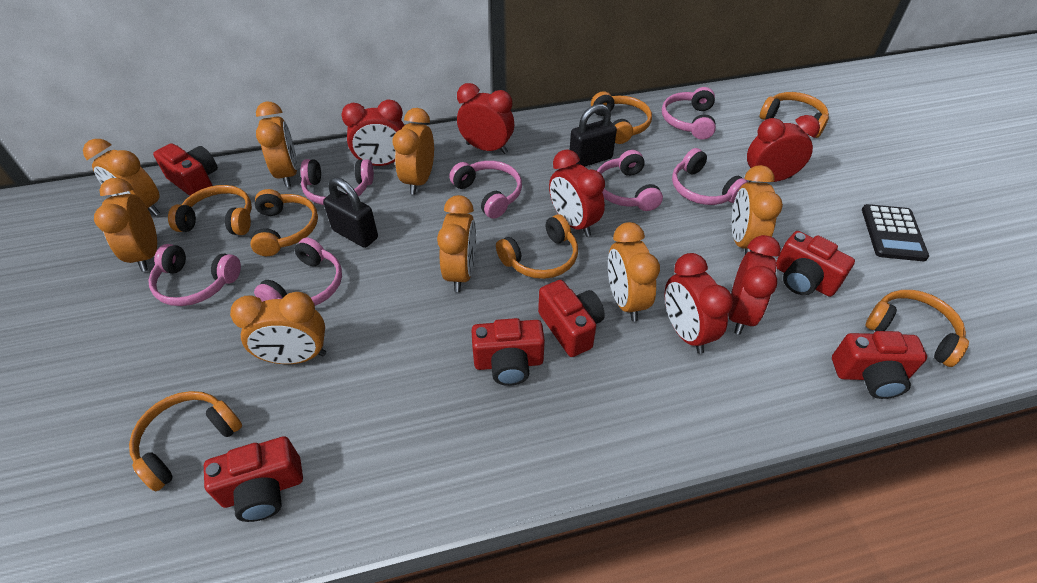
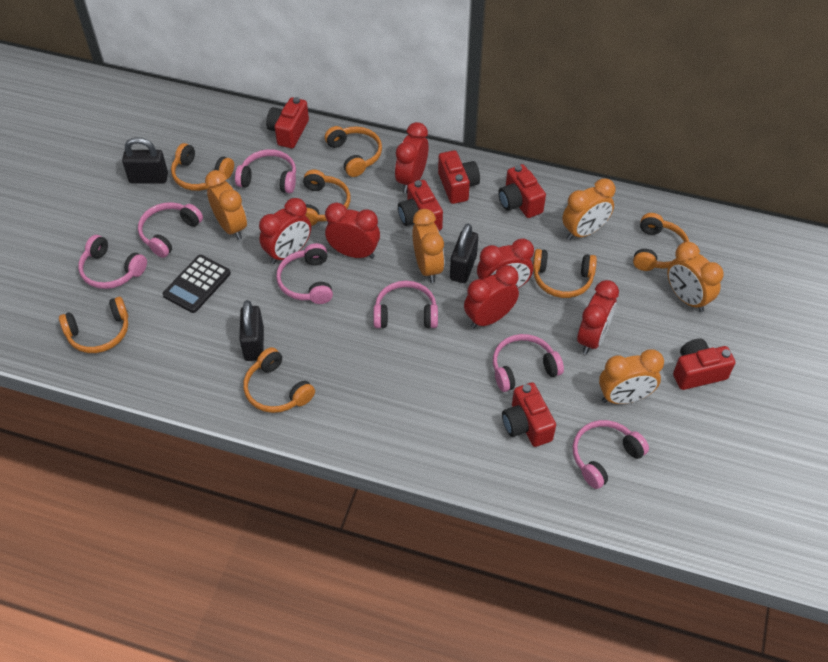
black padlock: 2 -> 3
orange clock: 8 -> 5

